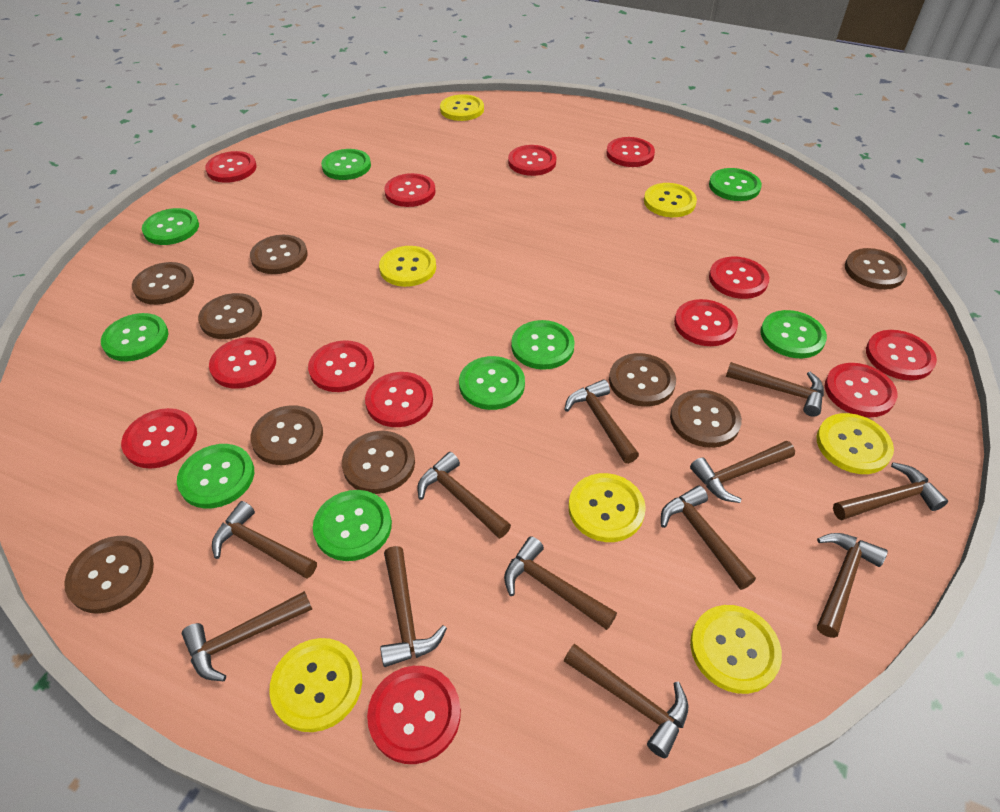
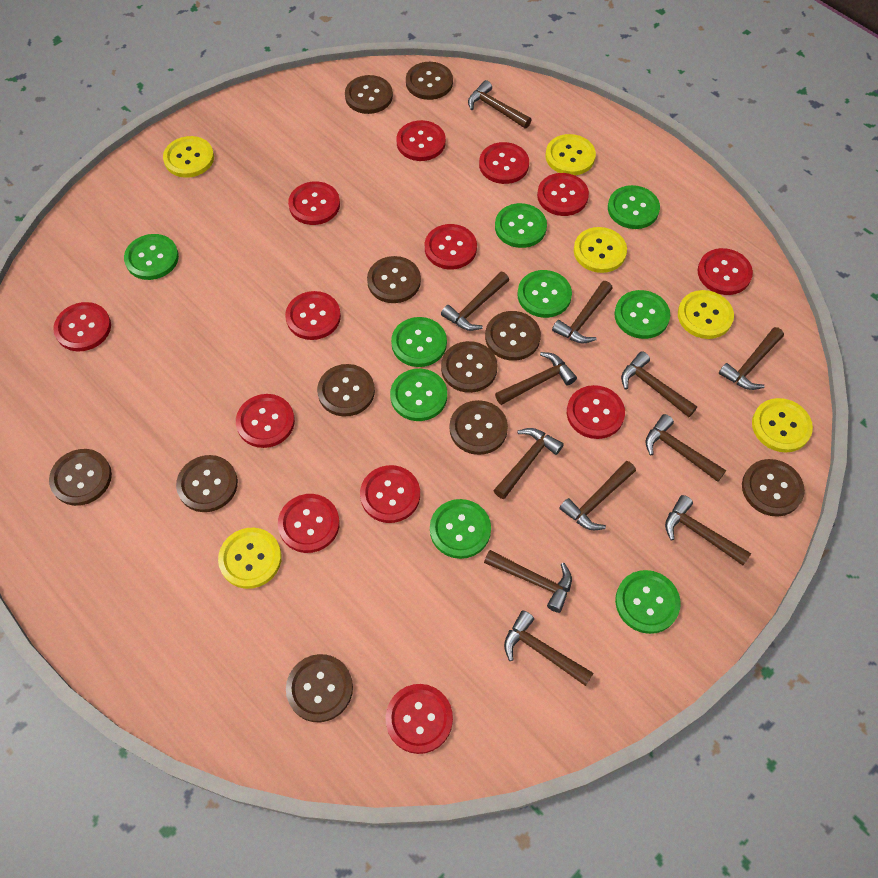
brown button: 9 -> 11
yellow button: 7 -> 6

